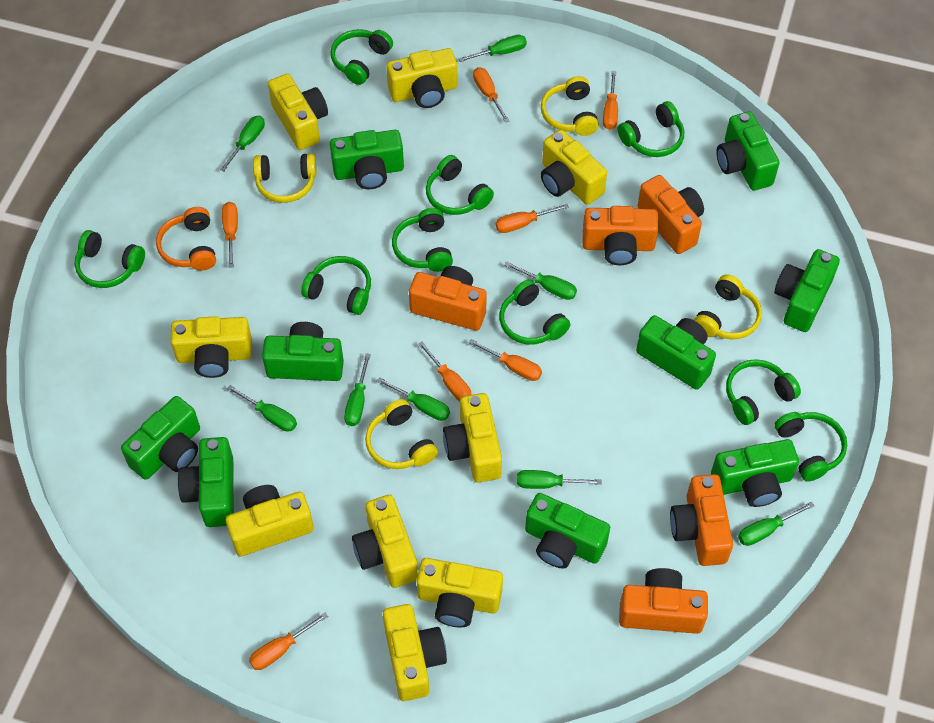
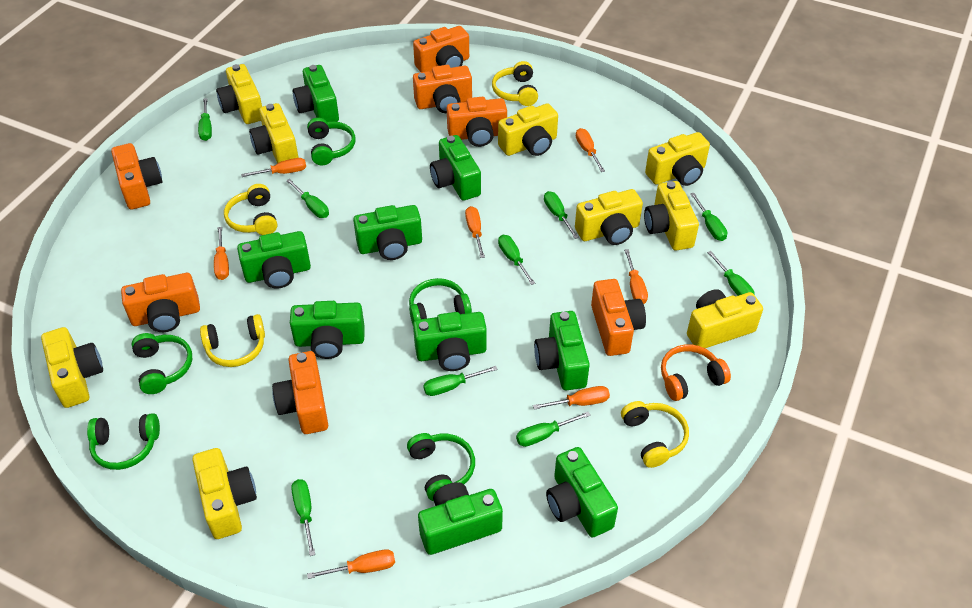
green headphones: 9 -> 5
green screwdriver: 8 -> 9
orange camera: 5 -> 7

